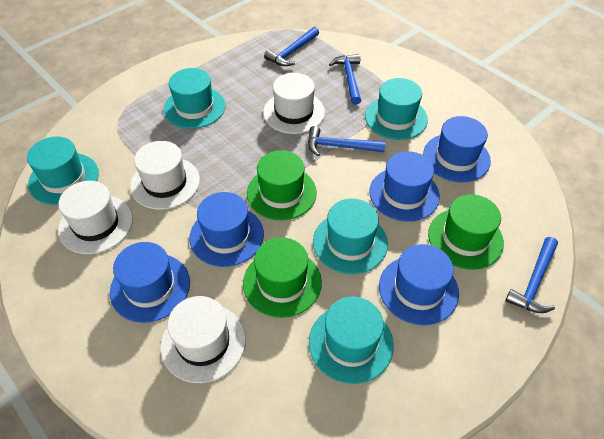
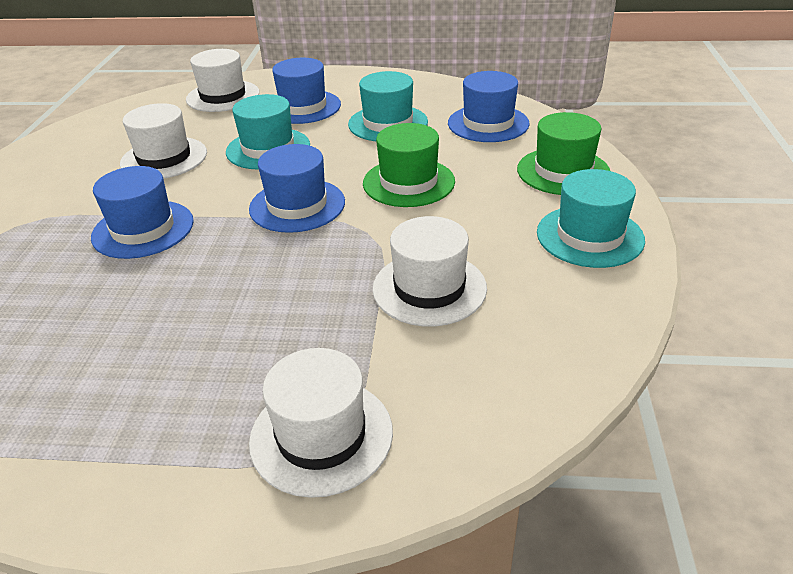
blue hammer: 4 -> 0
blue hat: 5 -> 4
green hat: 3 -> 2
turquoise hat: 5 -> 3

